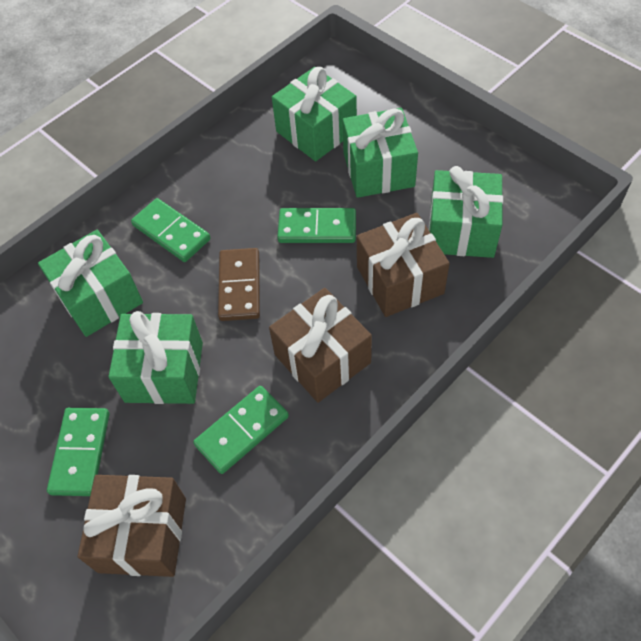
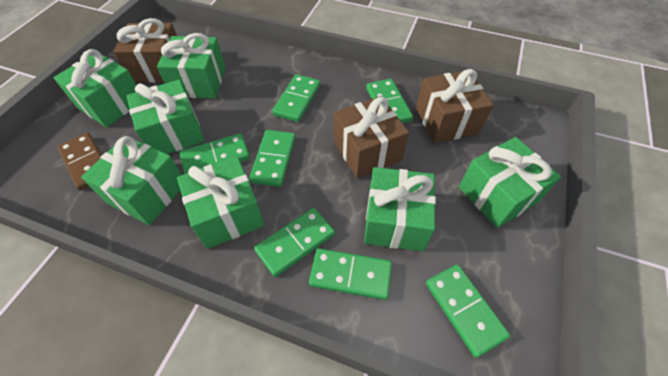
green domino: 4 -> 7
green gift: 5 -> 7

